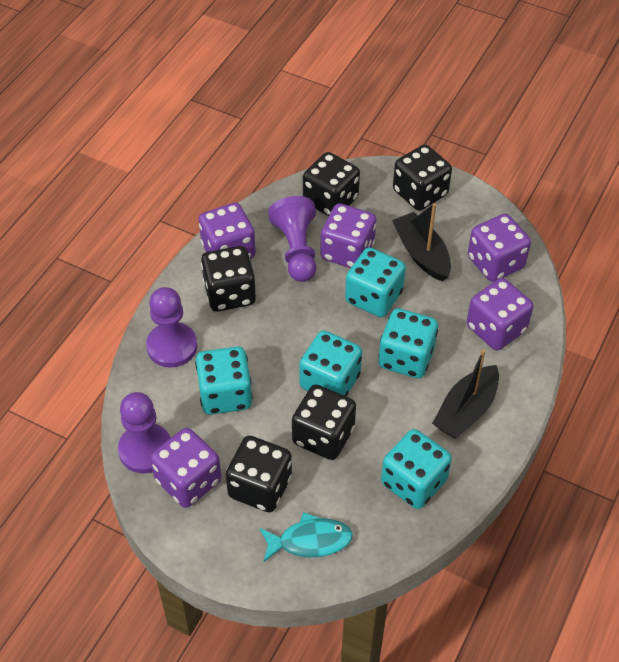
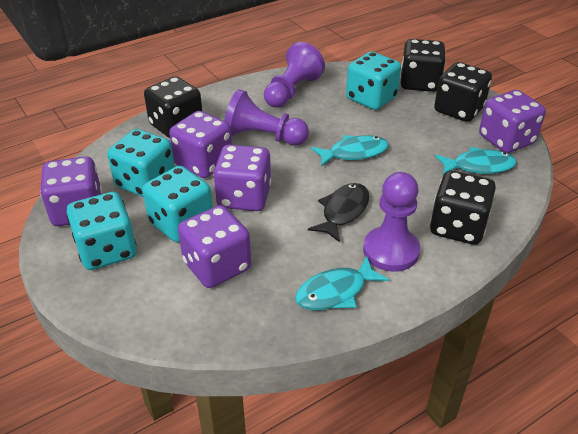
black boat: 2 -> 0
black dice: 5 -> 4
black fish: 0 -> 1
turquoise dice: 5 -> 4
turquoise fish: 1 -> 3

